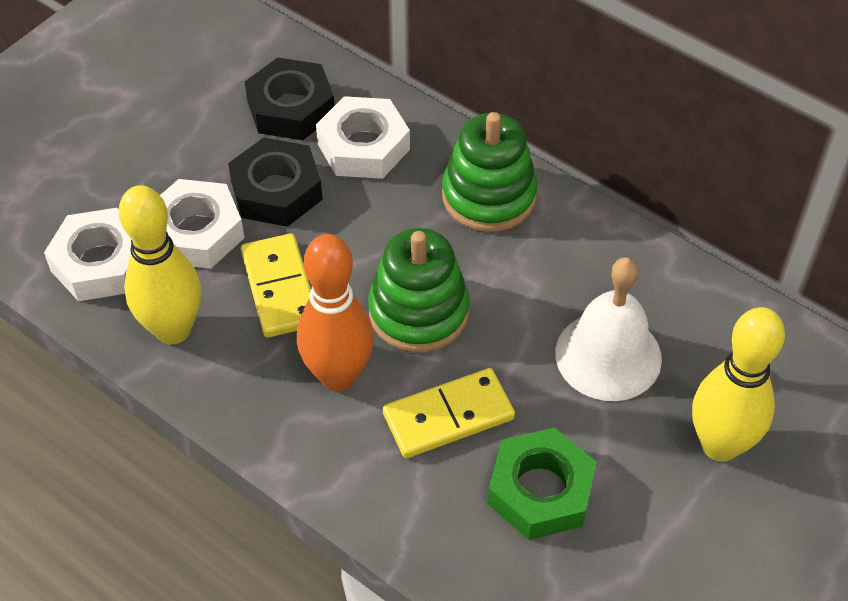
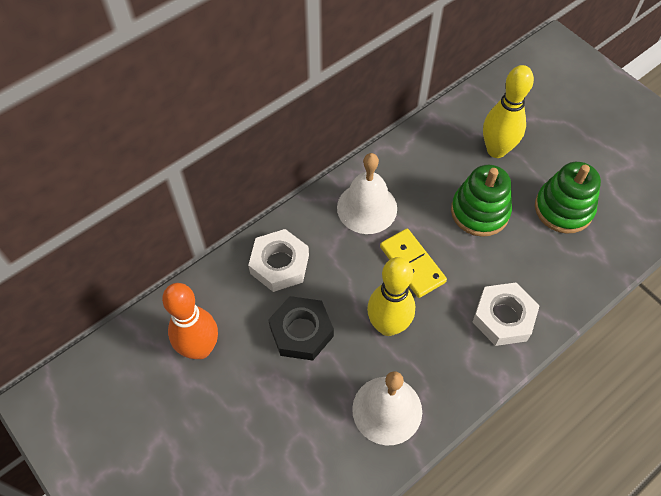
black nut: 2 -> 1
green nut: 1 -> 0
white bell: 1 -> 2
white nut: 3 -> 2
yellow domino: 2 -> 1

